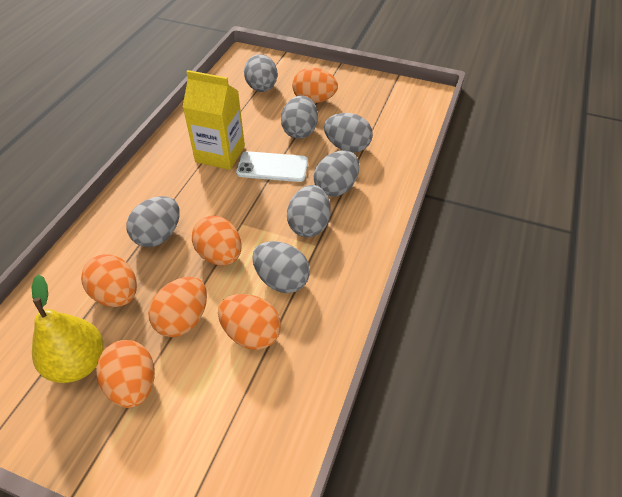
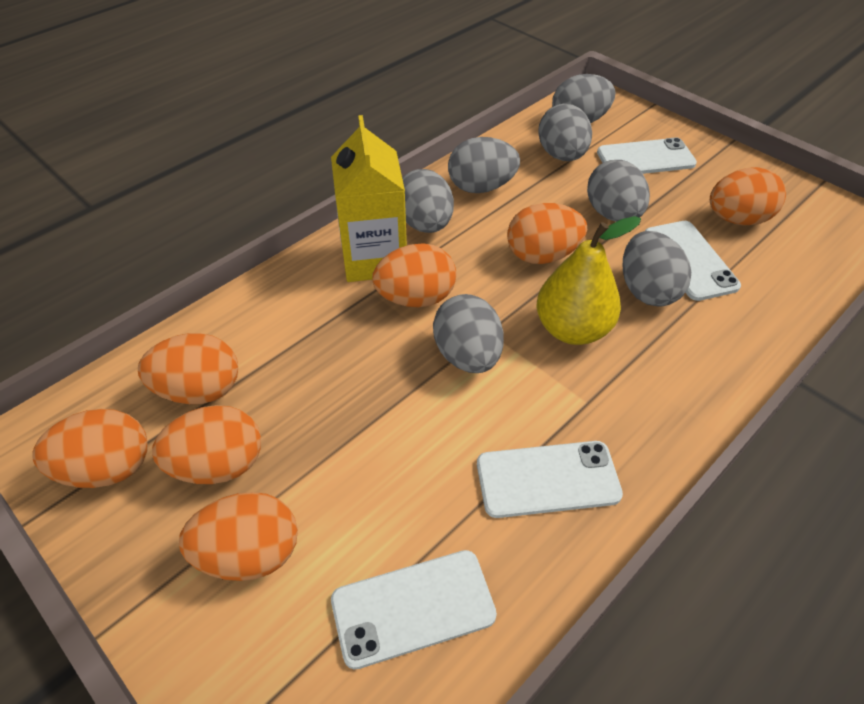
orange egg: 6 -> 7
white phone: 1 -> 4

